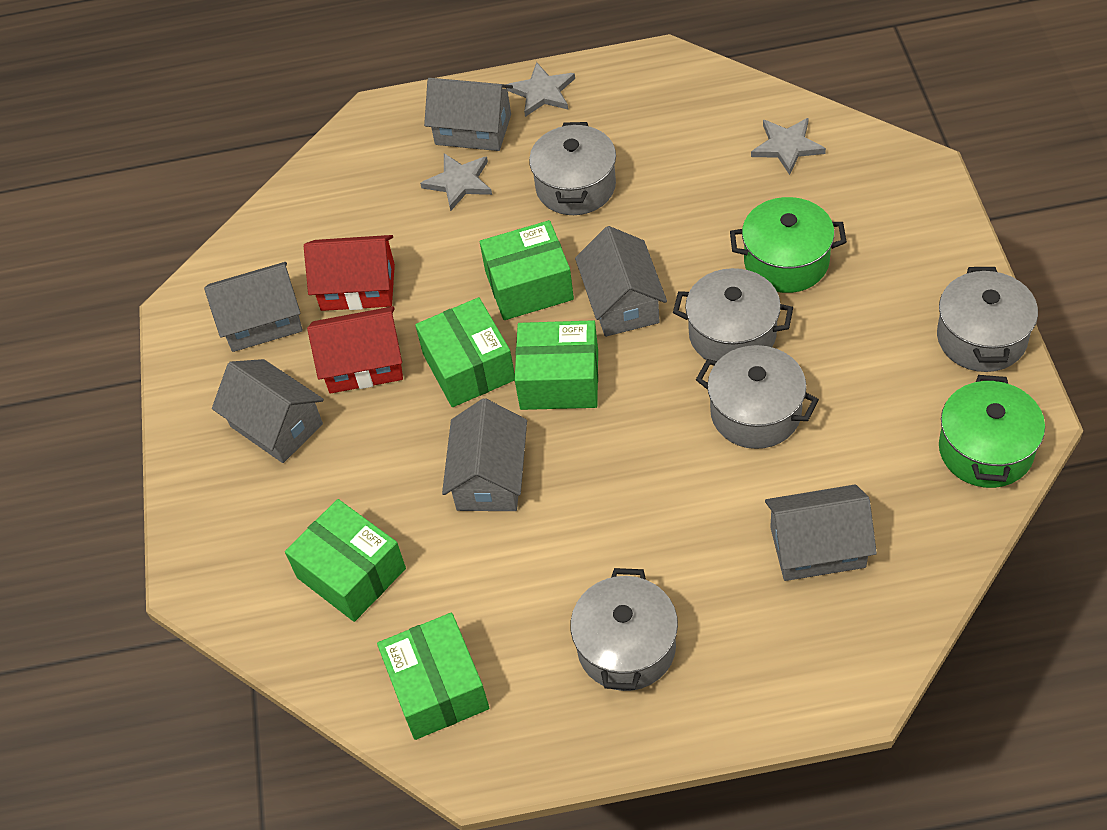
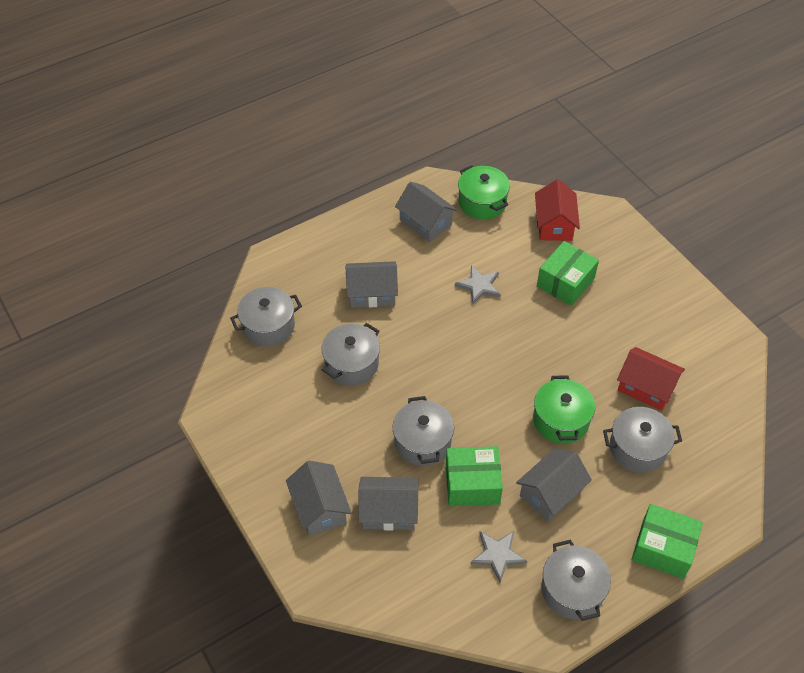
green box: 5 -> 3
grey house: 6 -> 5
grey star: 3 -> 2

